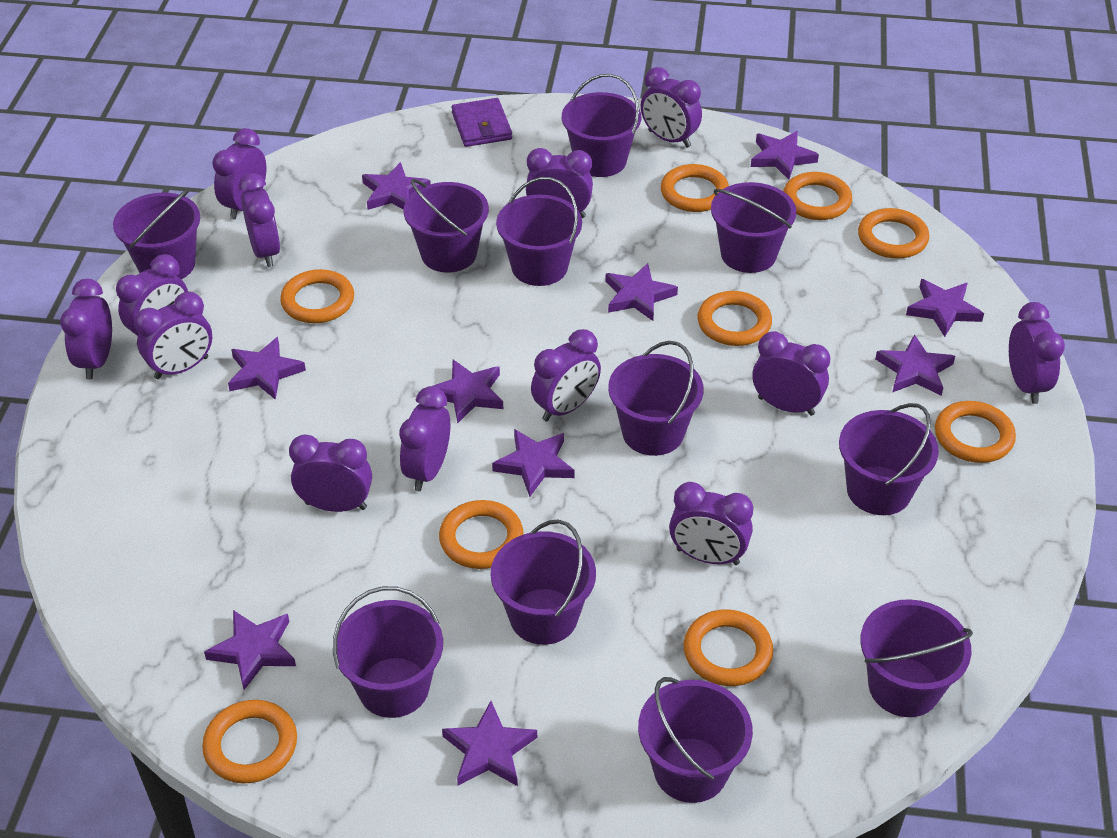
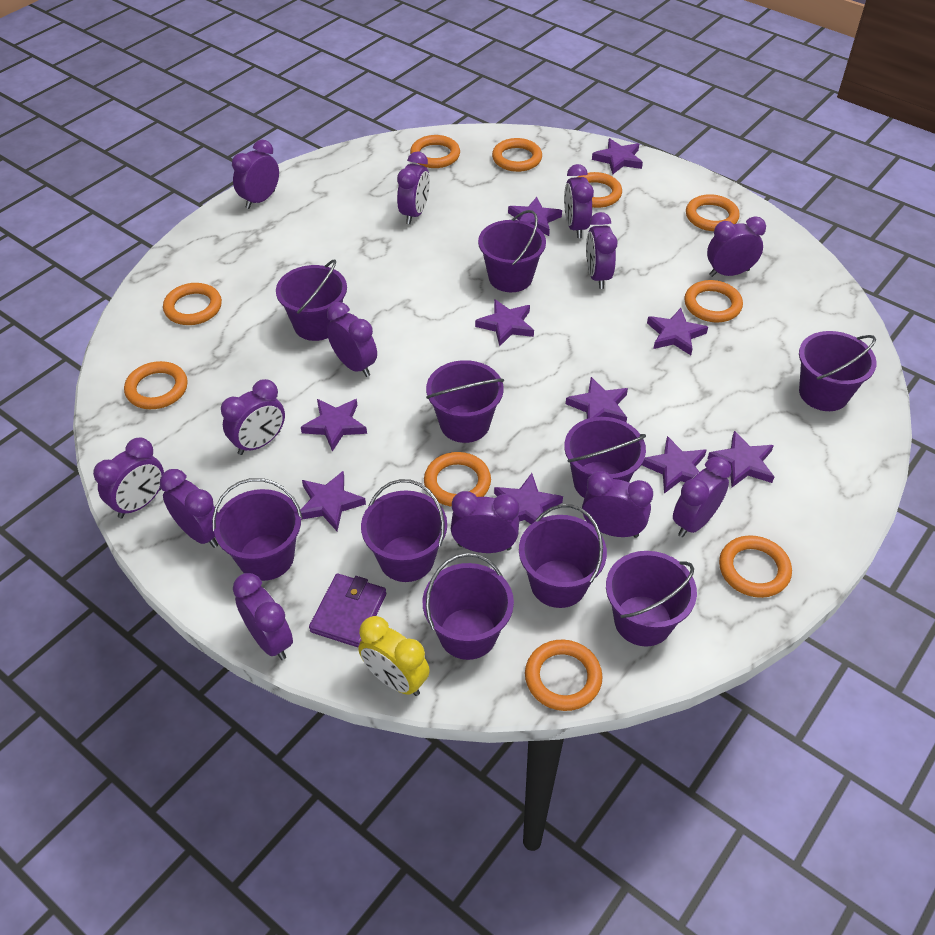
orange ring: 9 -> 10
purple bucket: 11 -> 10
yellow clock: 0 -> 1

